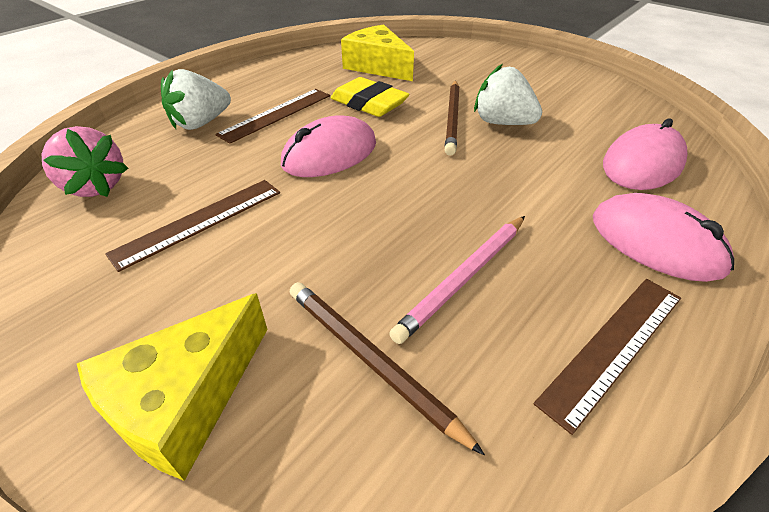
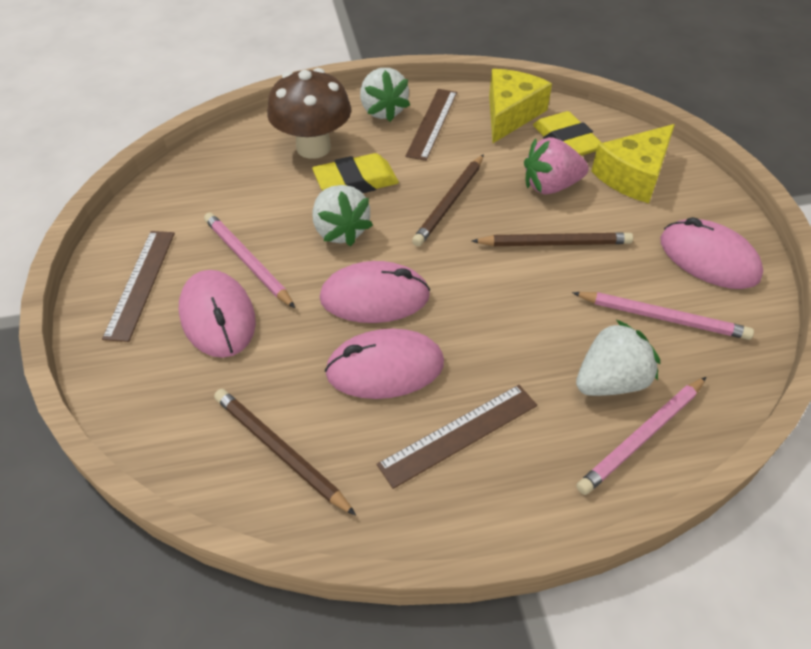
brown mushroom: 0 -> 1
brown pencil: 2 -> 3
pink mouse: 3 -> 4
pink pencil: 1 -> 3
white strawberry: 2 -> 3
yellow eraser: 1 -> 2

